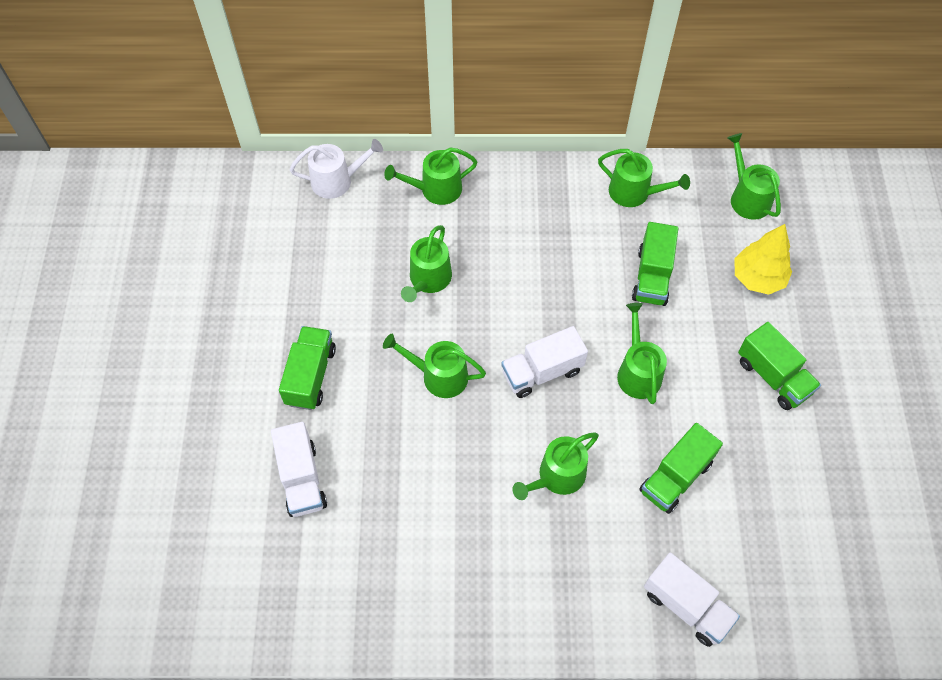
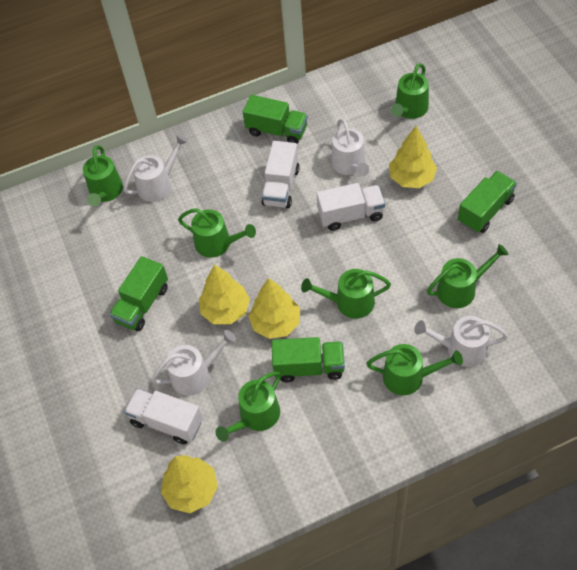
white watering can: 1 -> 4
yellow tree: 1 -> 4

